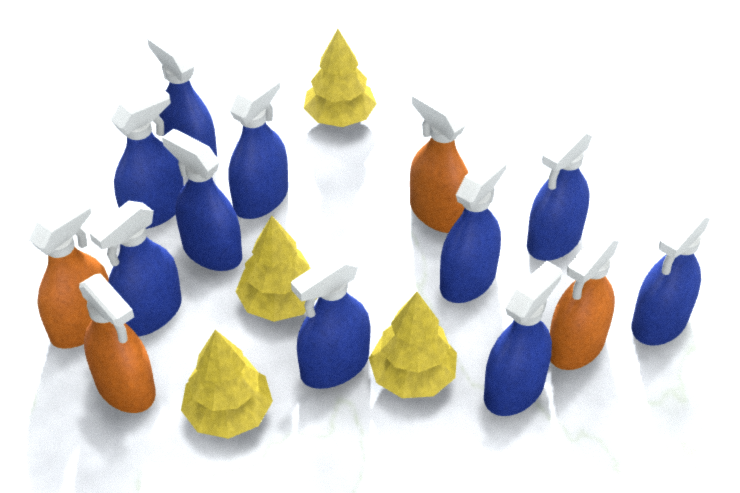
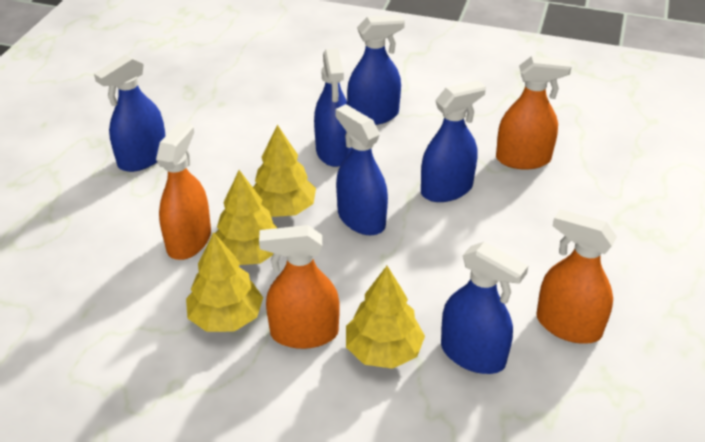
blue spray bottle: 10 -> 6

